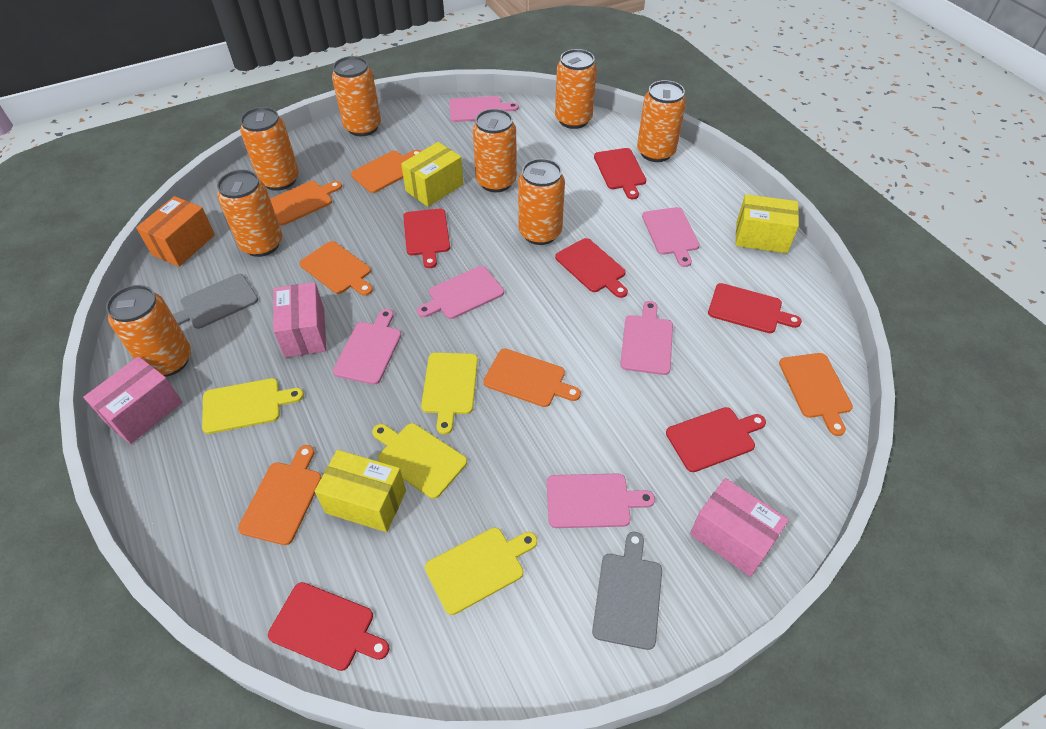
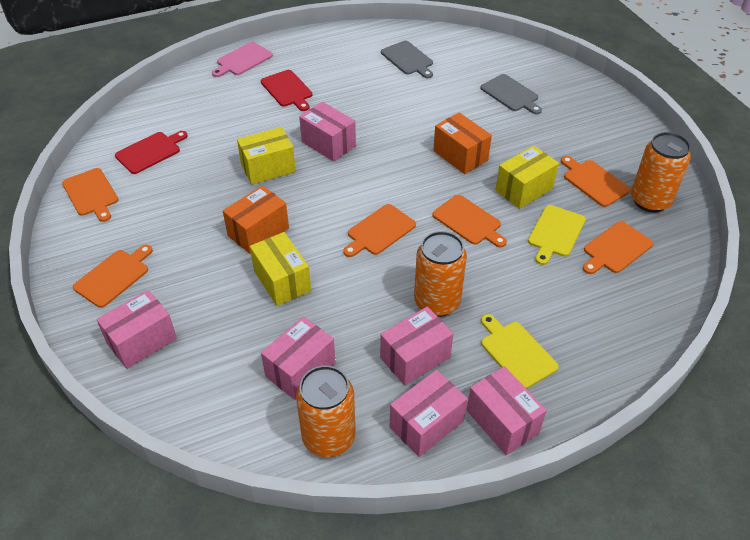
orange box: 1 -> 2
orange can: 8 -> 3
pink box: 3 -> 6
pink cutting board: 6 -> 1
red cutting board: 6 -> 2
yellow cutting board: 4 -> 2

